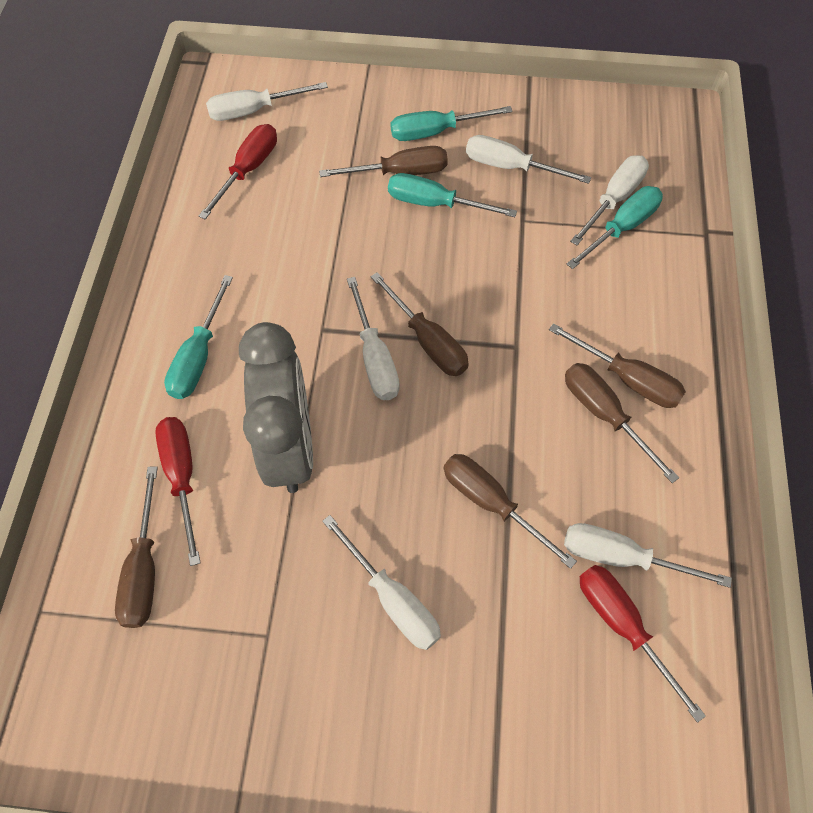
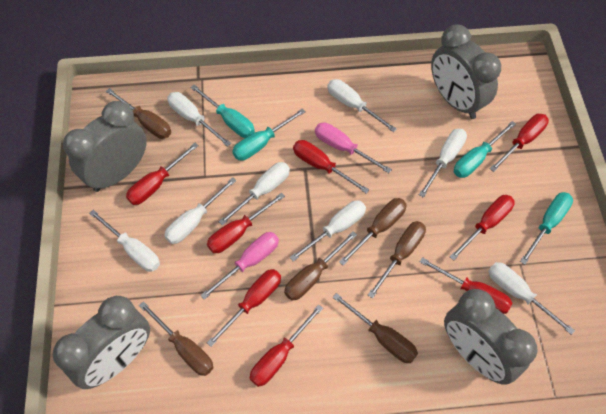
grey clock: 1 -> 4
pink screwdriver: 0 -> 2
red screwdriver: 3 -> 8
white screwdriver: 6 -> 8

